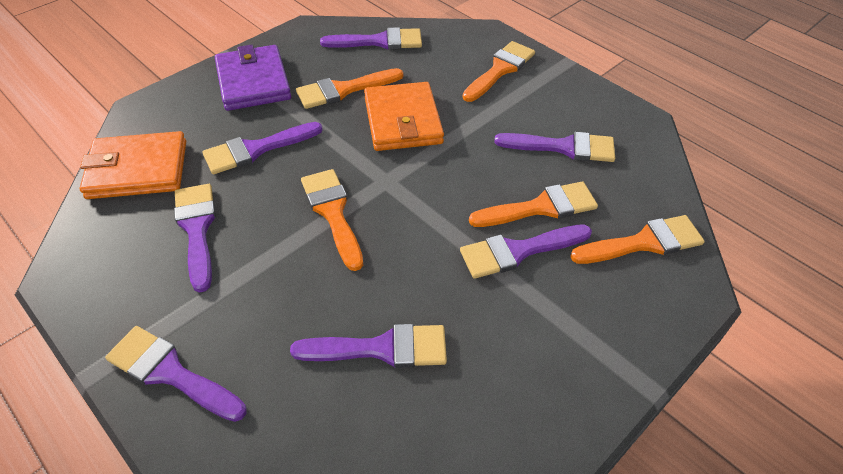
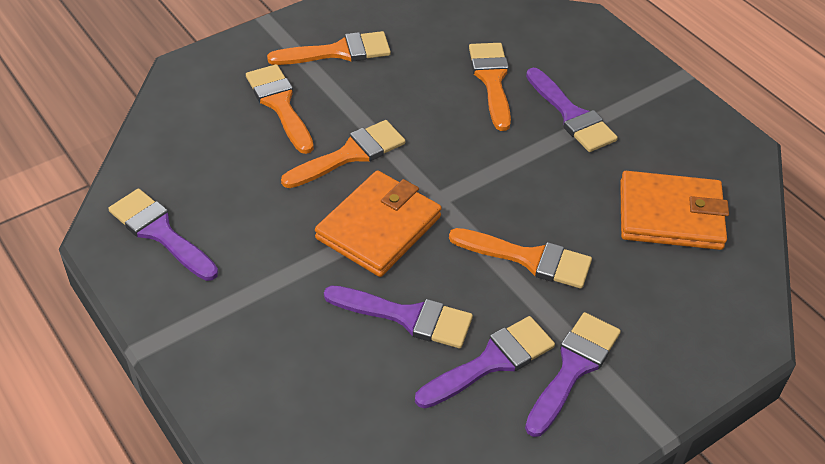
purple brush: 7 -> 5
purple wallet: 1 -> 0

